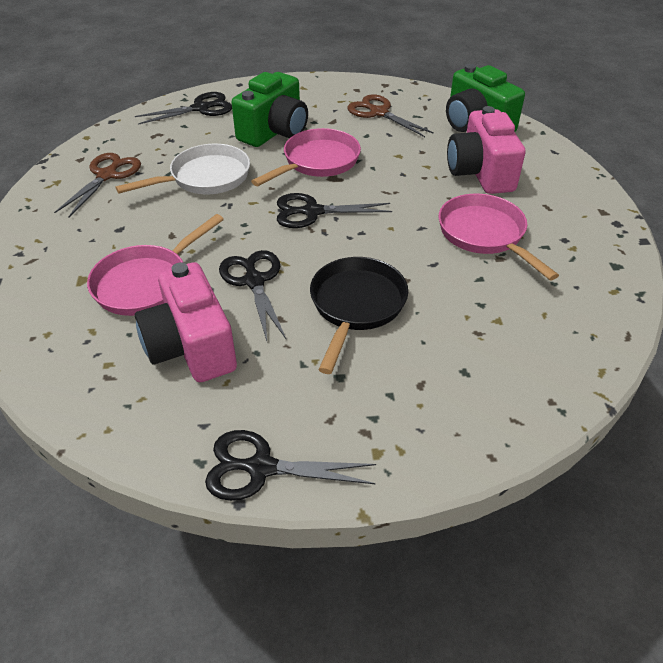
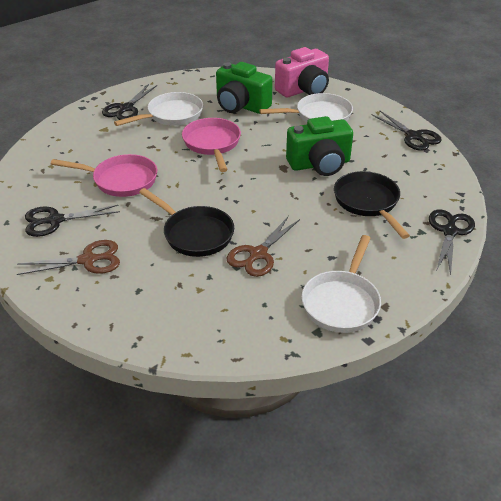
black pan: 1 -> 2
pink camera: 2 -> 1
pink pan: 3 -> 2
white pan: 1 -> 3

